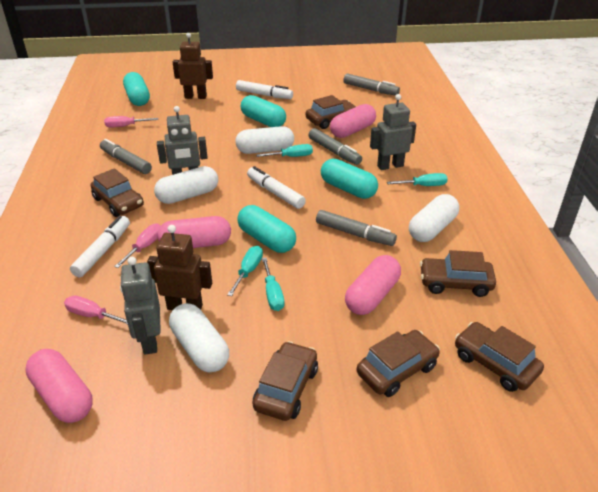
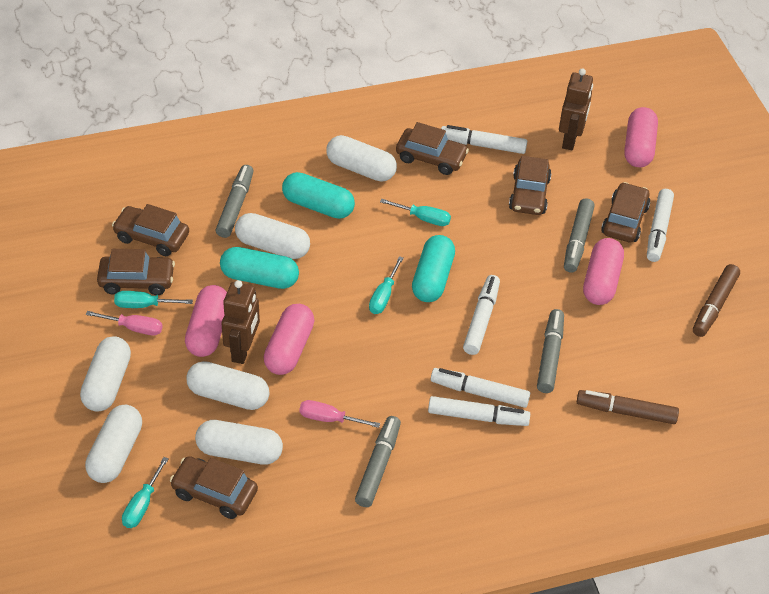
brown marker: 0 -> 2
grey robot: 3 -> 0
pink screwdriver: 3 -> 2
turquoise capsule: 4 -> 3
white capsule: 4 -> 6
white marker: 3 -> 5

